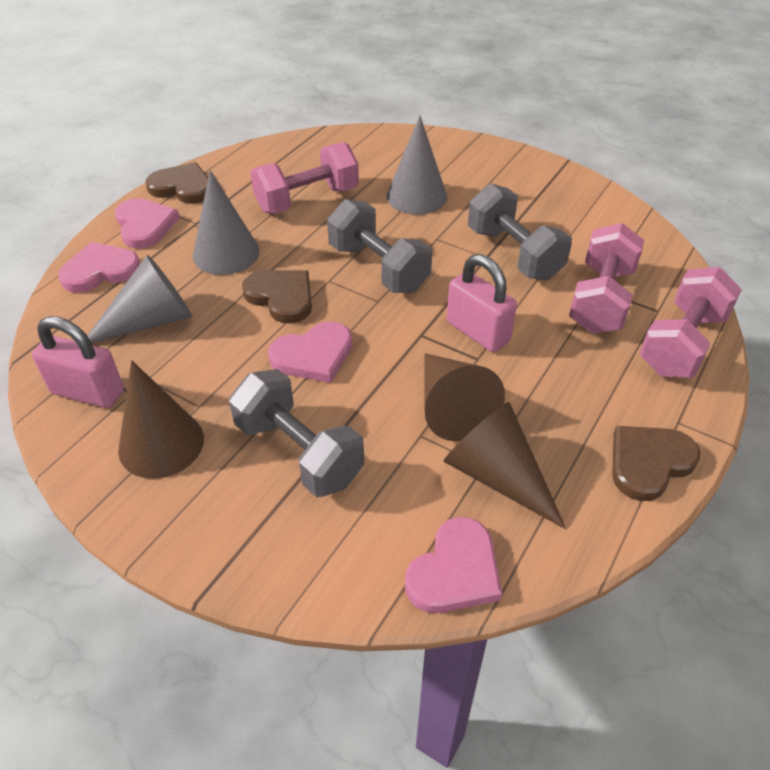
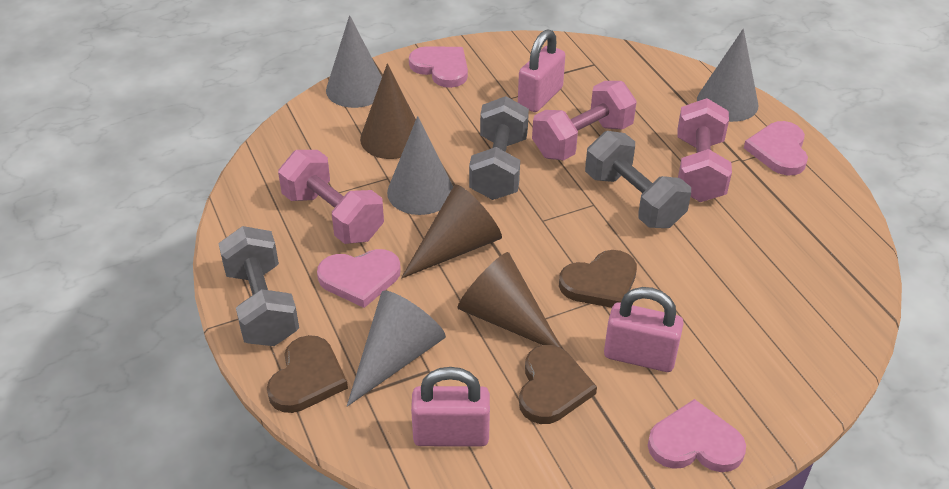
grey cone: 3 -> 4
pink padlock: 2 -> 3

